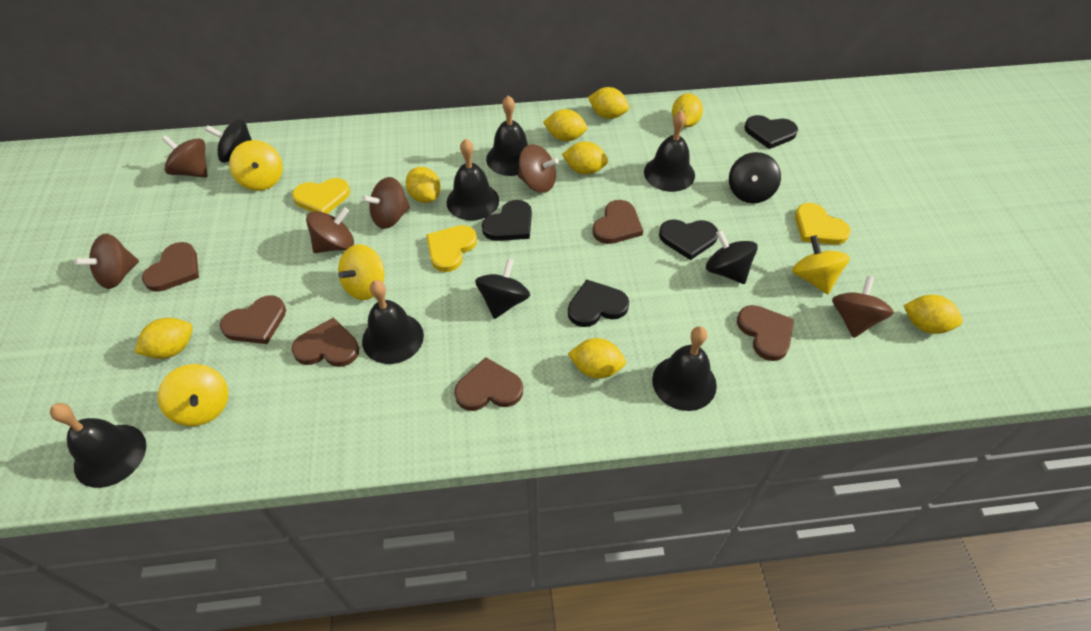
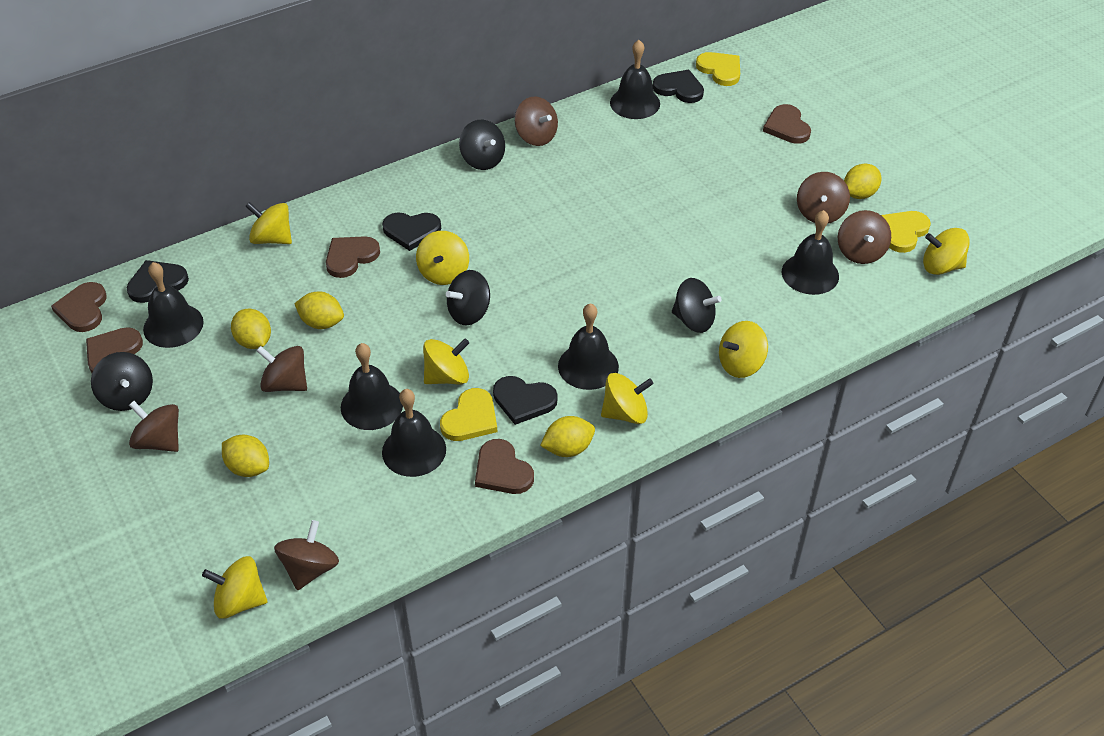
brown heart: 6 -> 5
yellow lemon: 8 -> 5
yellow spinning top: 4 -> 7

